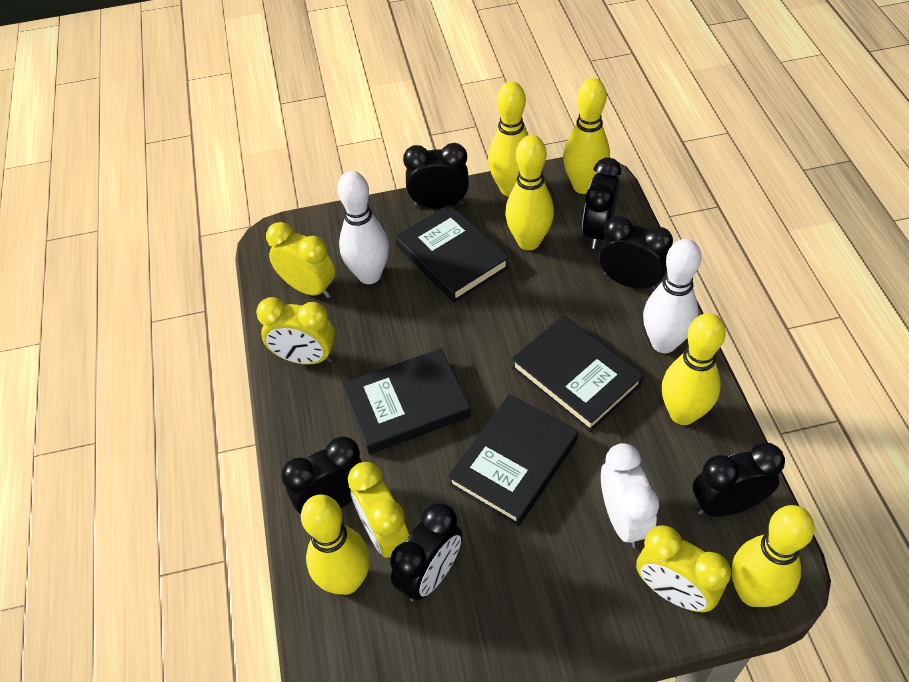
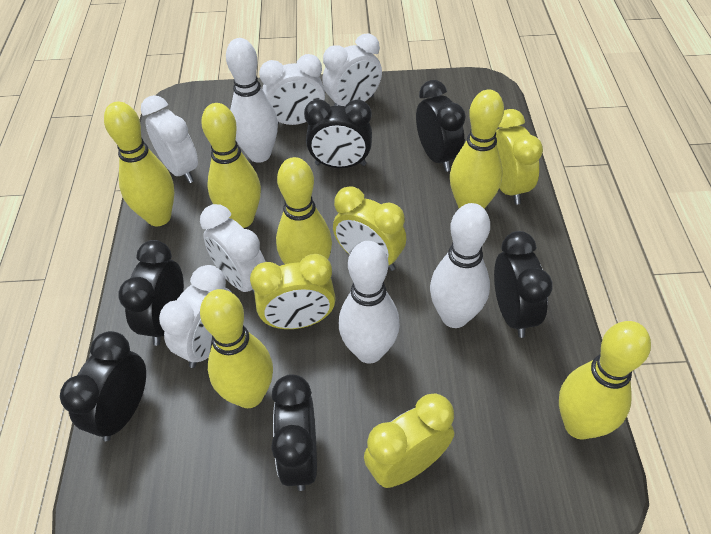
black book: 4 -> 0
white bowling pin: 2 -> 3
white clock: 1 -> 5

